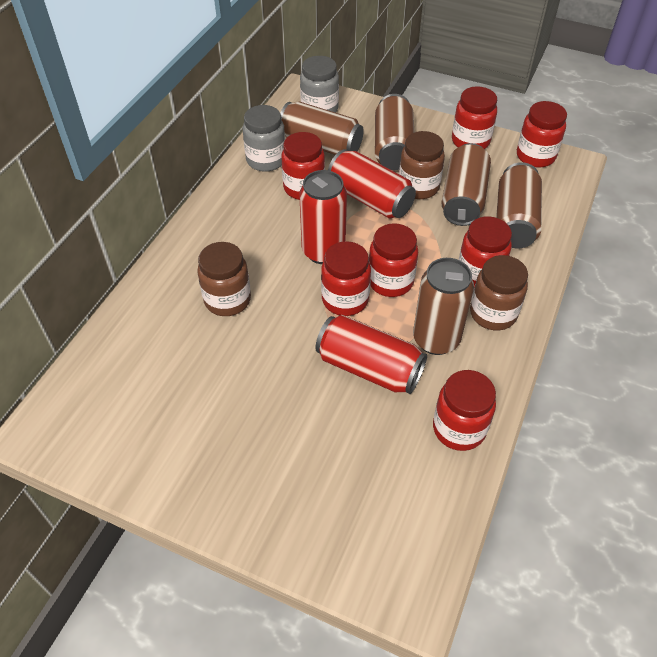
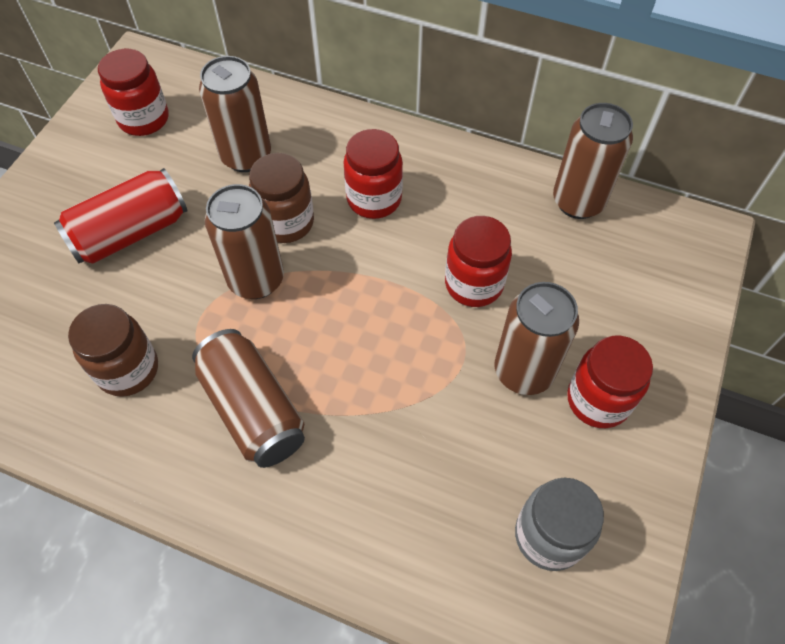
brown jar: 3 -> 2
grey jar: 2 -> 1
red can: 3 -> 1
red jar: 7 -> 4

